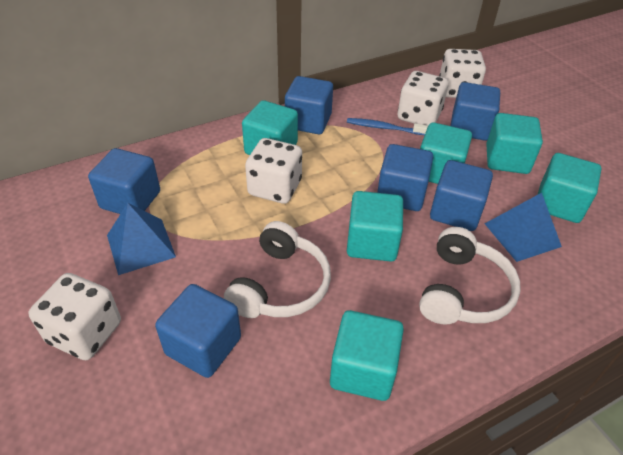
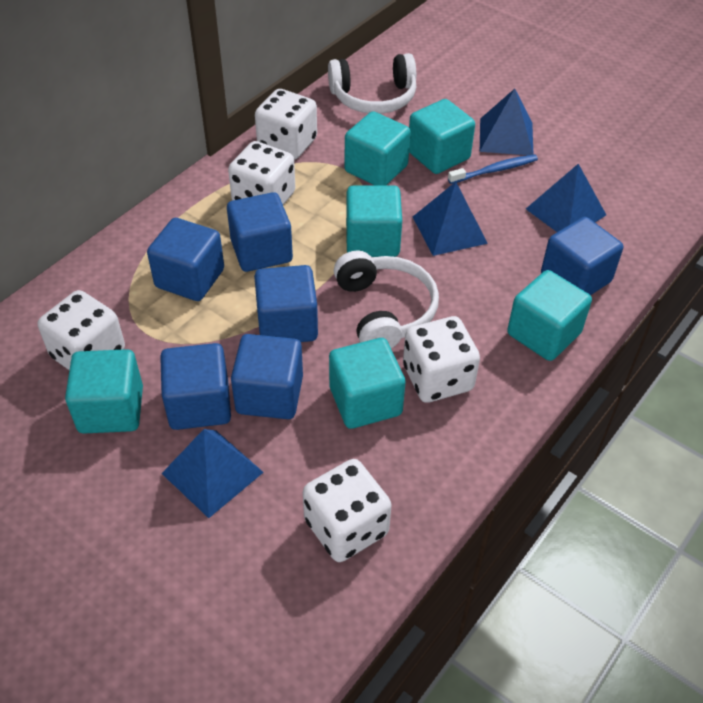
blue pyramid: 2 -> 4
white dice: 4 -> 5

